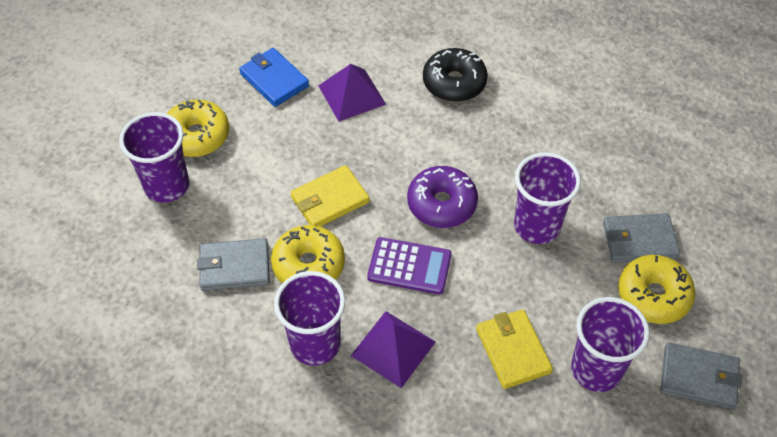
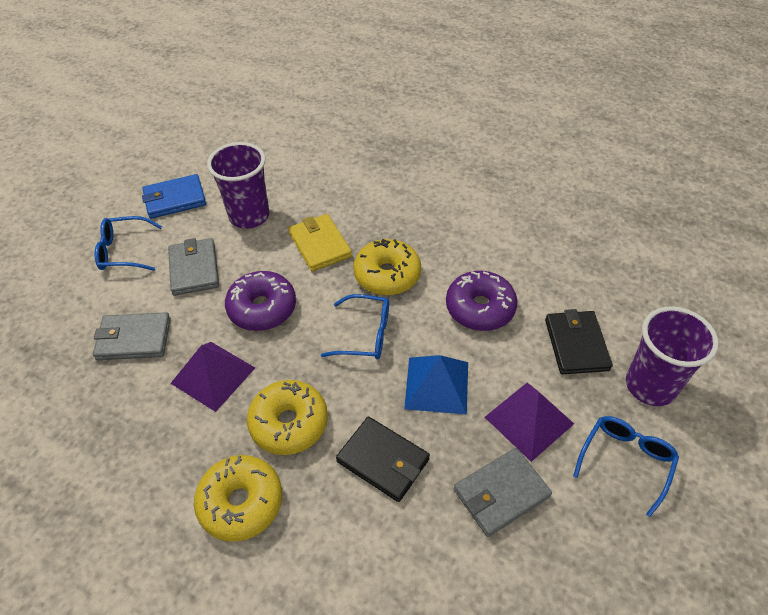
black donut: 1 -> 0
black wallet: 0 -> 2
blue glasses: 0 -> 3
blue pyramid: 0 -> 1
purple calculator: 1 -> 0
purple cup: 4 -> 2
purple donut: 1 -> 2
yellow wallet: 2 -> 1

